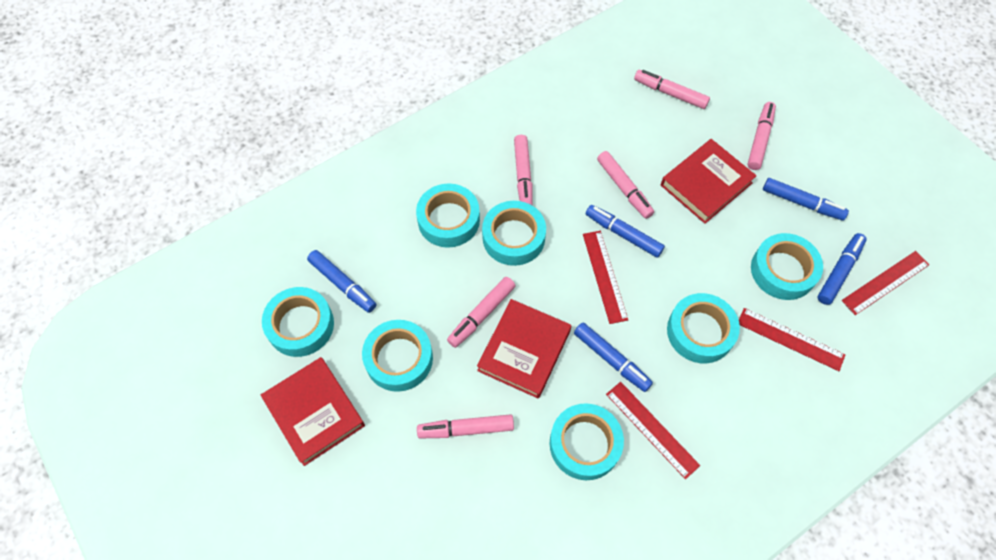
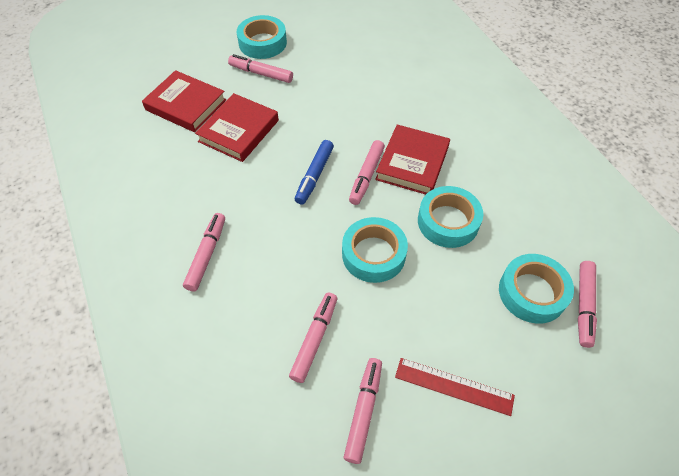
blue marker: 5 -> 1
red ruler: 4 -> 1
turquoise tape: 7 -> 4

